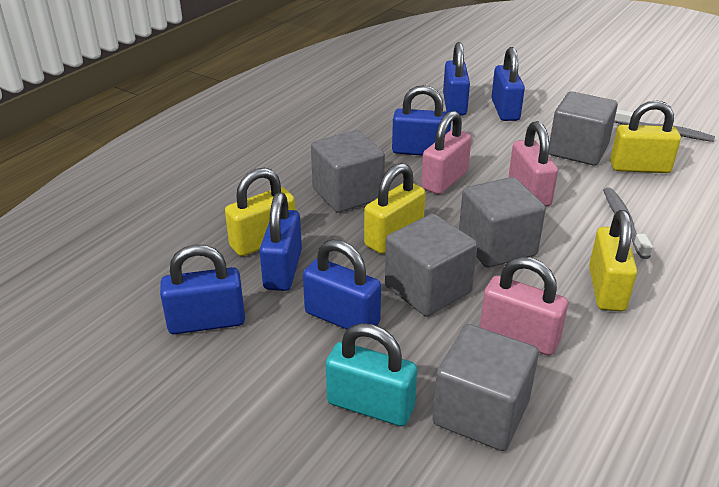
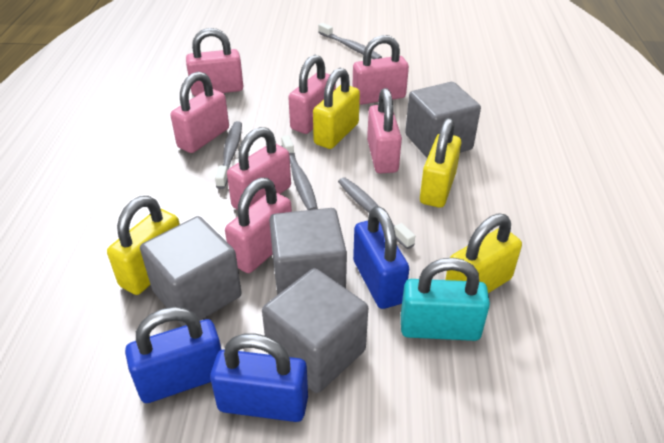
blue padlock: 6 -> 3
grey cube: 5 -> 4
grey toothbrush: 2 -> 4
pink padlock: 3 -> 7

